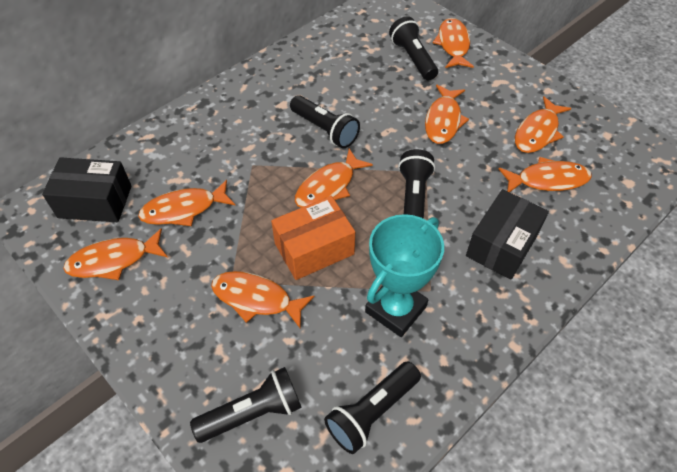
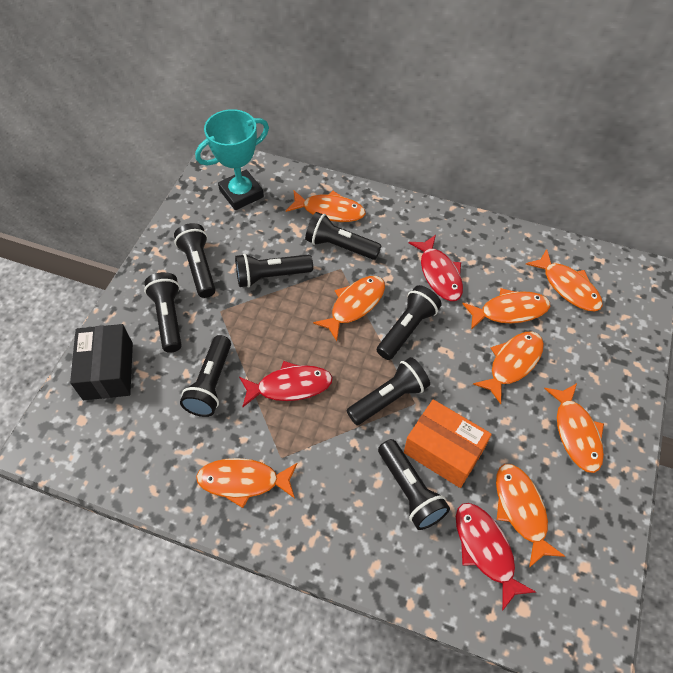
black box: 2 -> 1
black flashlight: 5 -> 8
red fish: 0 -> 3

